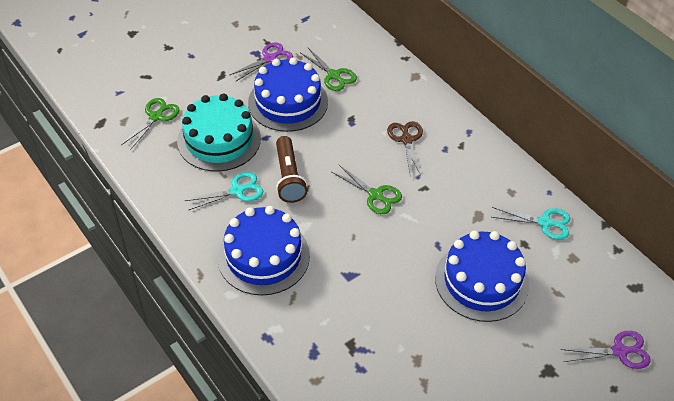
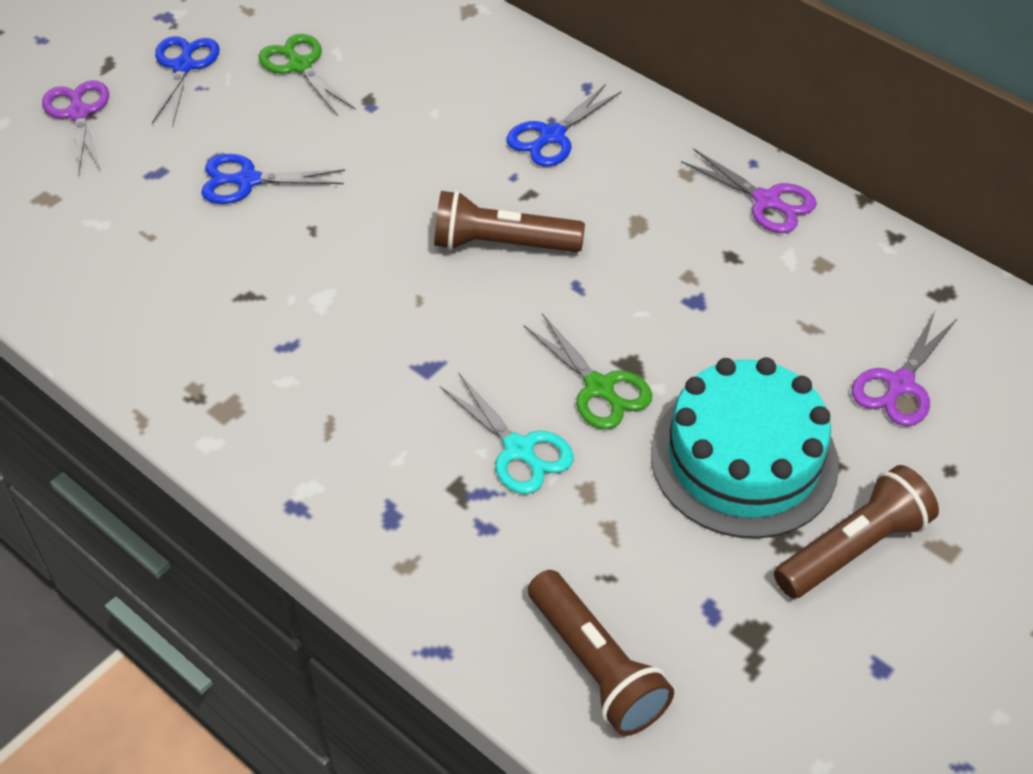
blue cake: 3 -> 0
blue scissors: 0 -> 3
brown flashlight: 1 -> 3
brown scissors: 1 -> 0
green scissors: 3 -> 2
purple scissors: 2 -> 3
turquoise scissors: 2 -> 1

